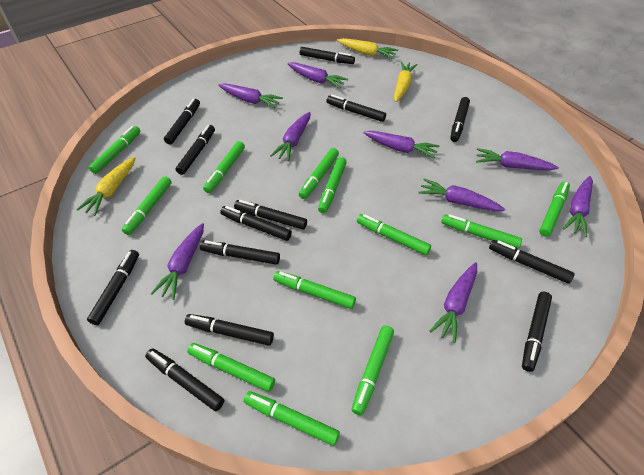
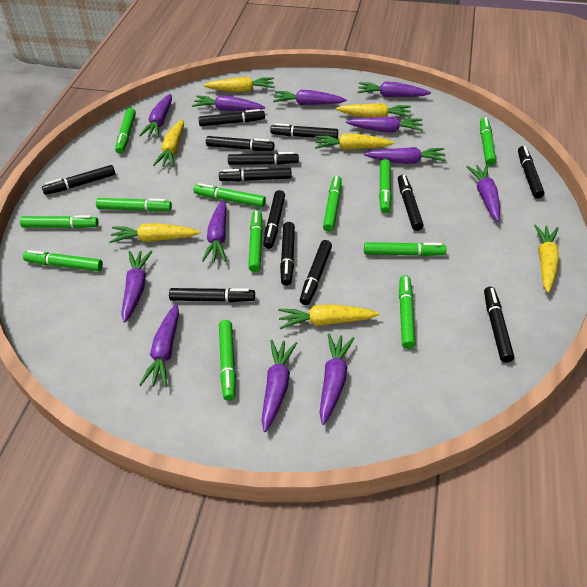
purple carrot: 9 -> 12
yellow carrot: 3 -> 7

